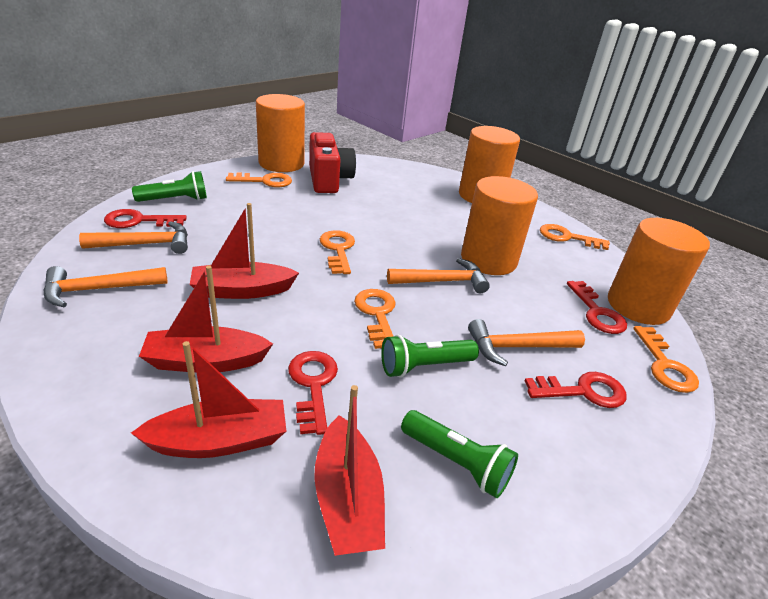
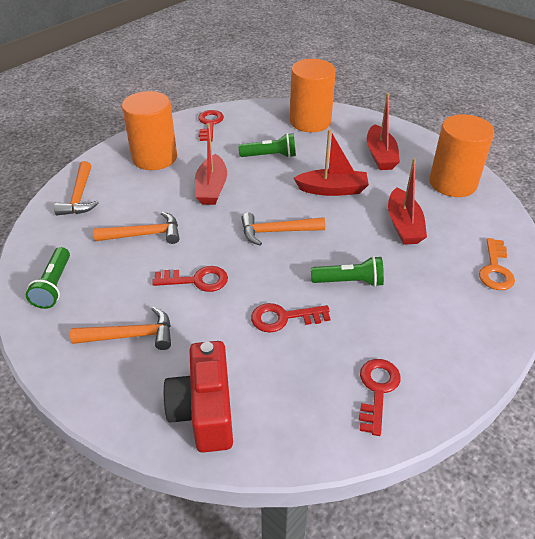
orange cylinder: 4 -> 3
orange key: 5 -> 1

